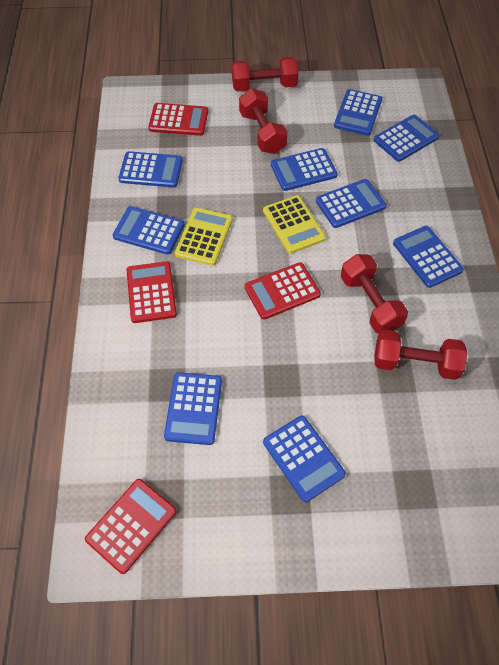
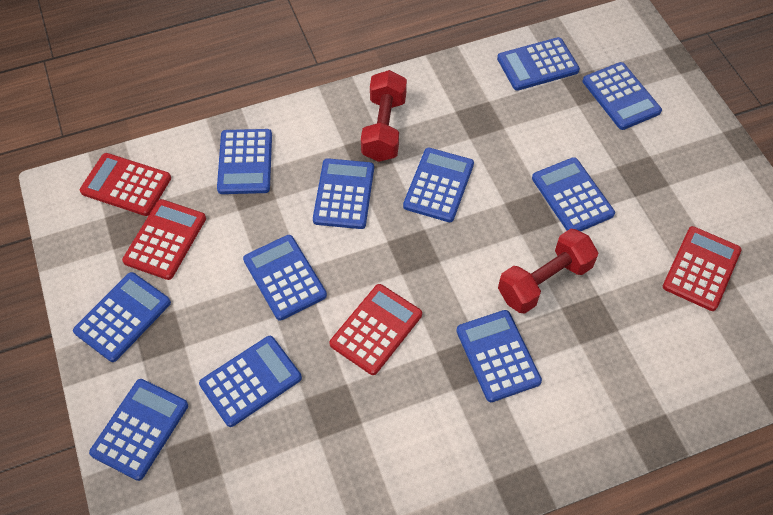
blue calculator: 9 -> 11
red dumbbell: 4 -> 2
yellow calculator: 2 -> 0

